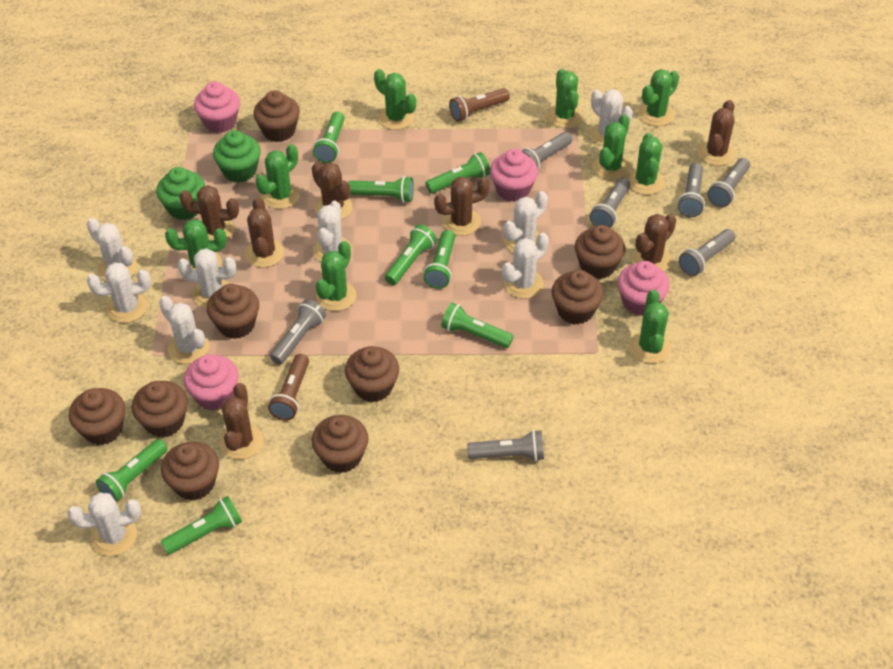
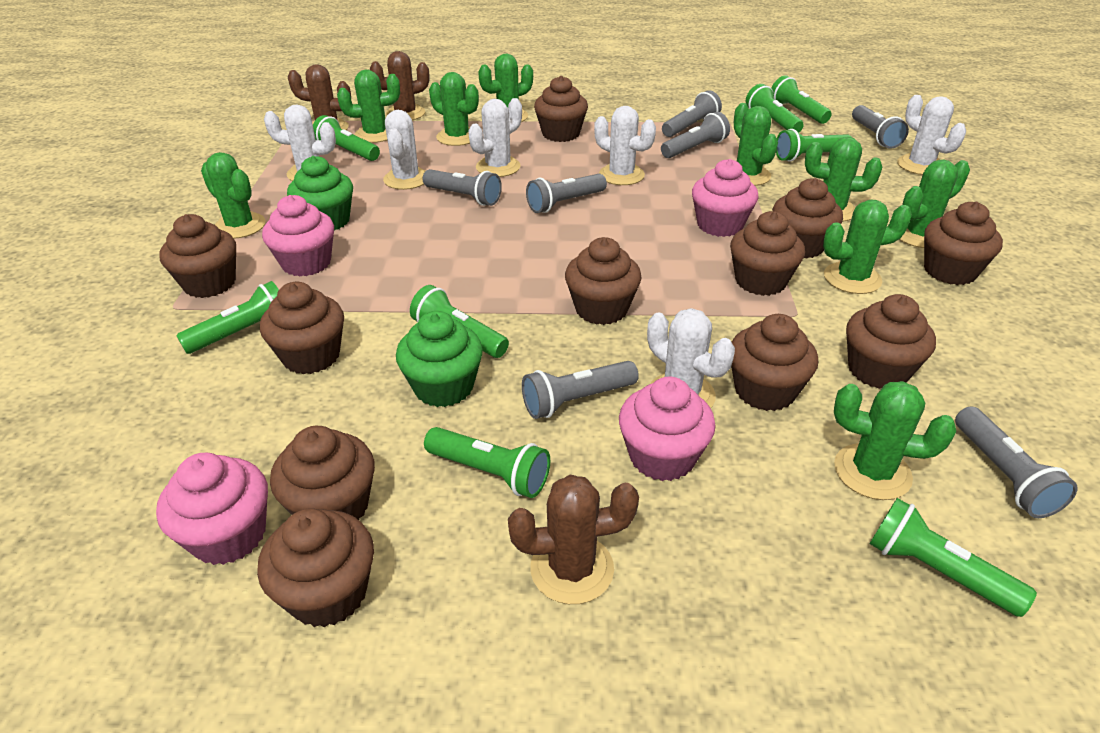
brown cactus: 7 -> 3
brown cupcake: 9 -> 11
brown flashlight: 2 -> 0
white cactus: 9 -> 6

